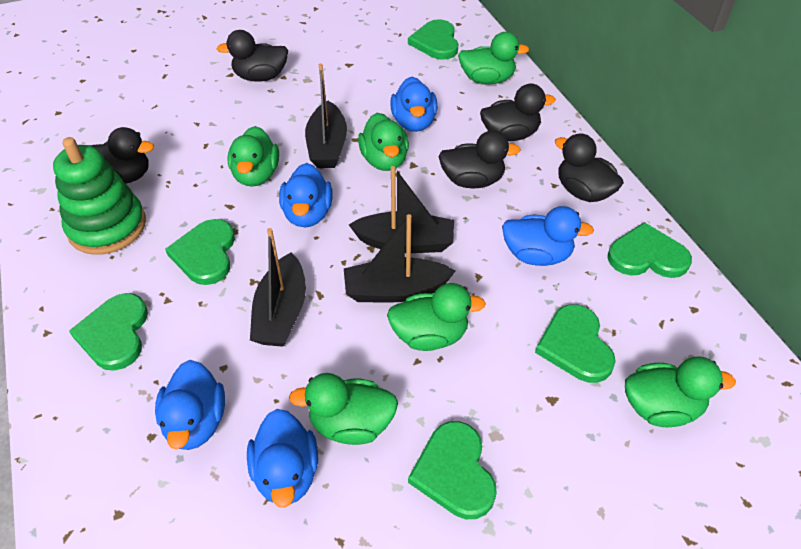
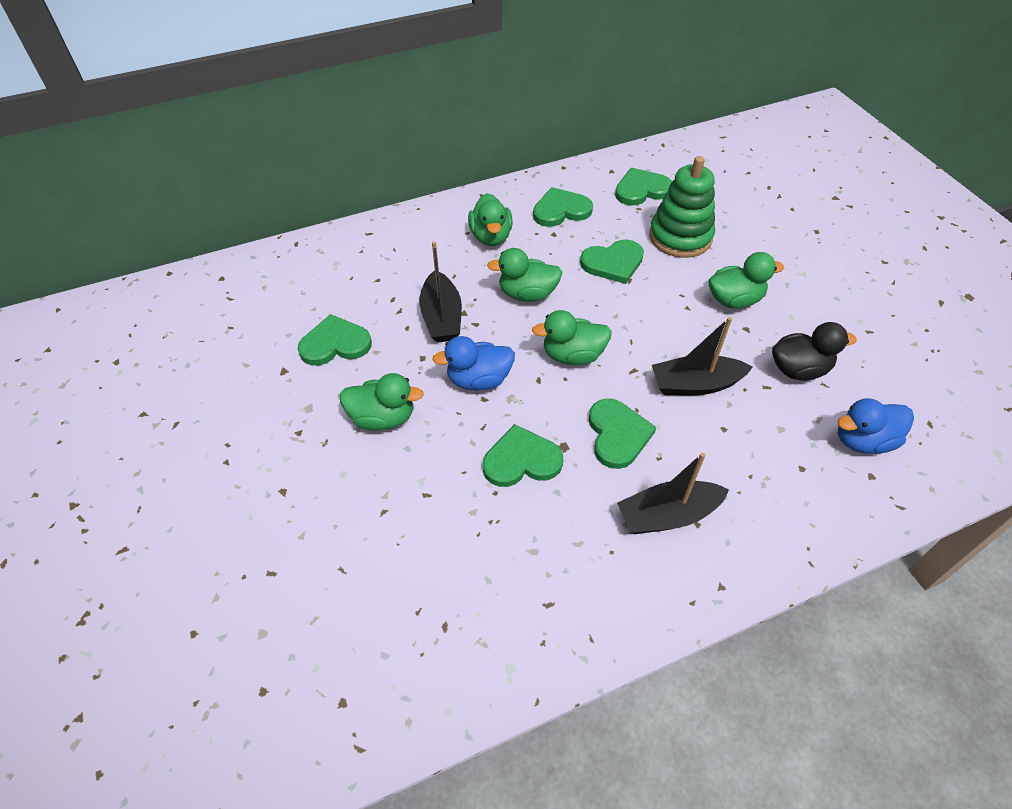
black boat: 4 -> 3
black duck: 5 -> 1
blue duck: 5 -> 2
green duck: 6 -> 5

